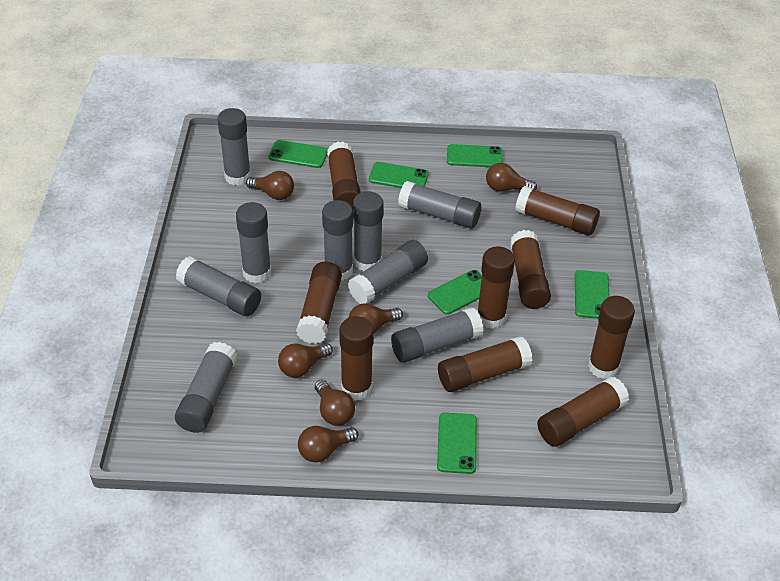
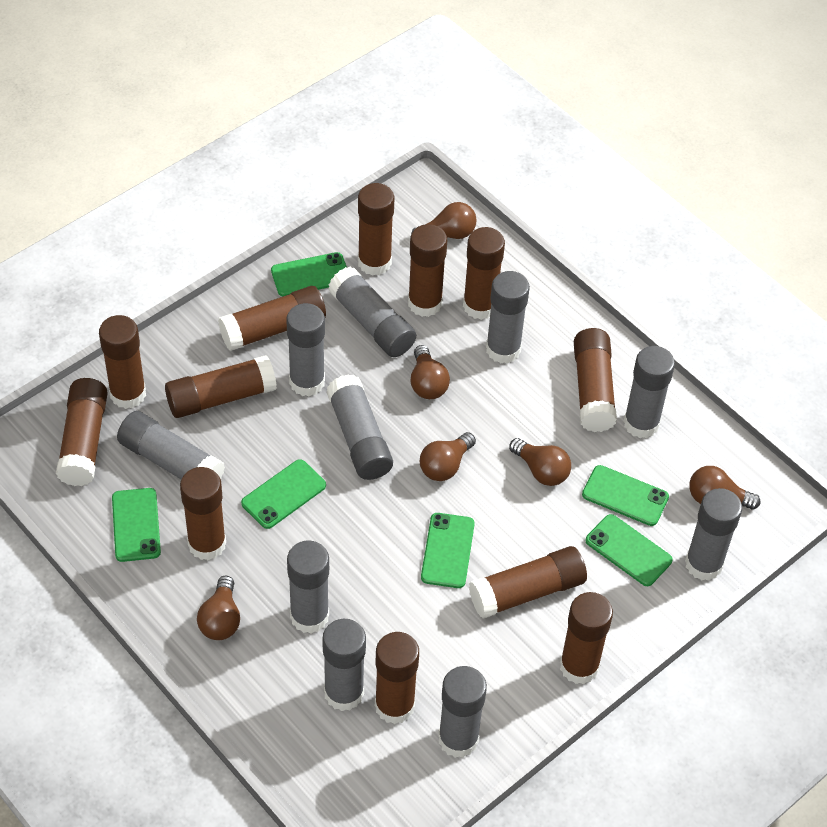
brown glue stick: 9 -> 12
grey glue stick: 9 -> 10

